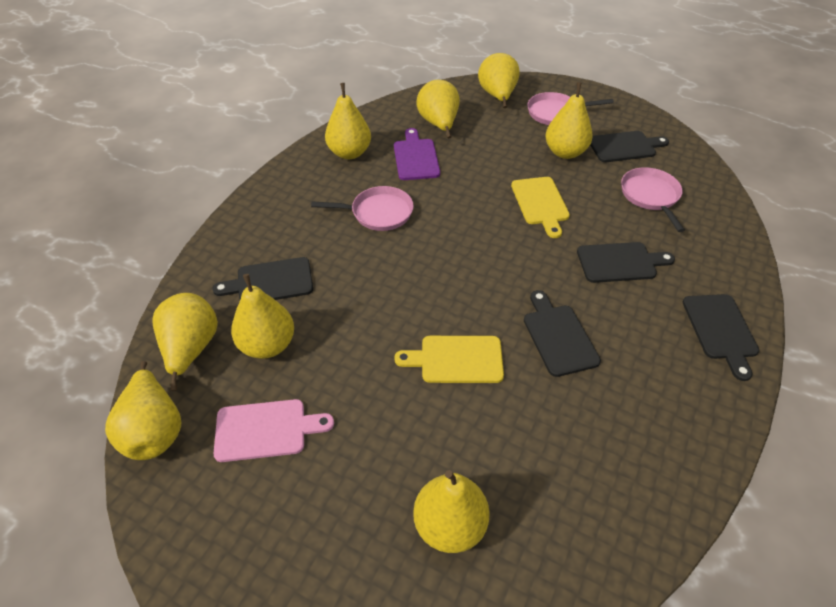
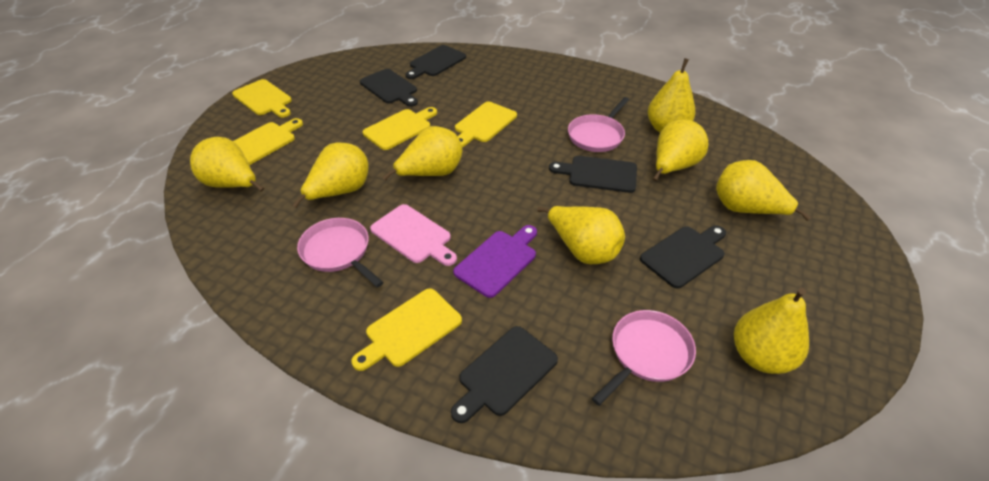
yellow cutting board: 2 -> 5

